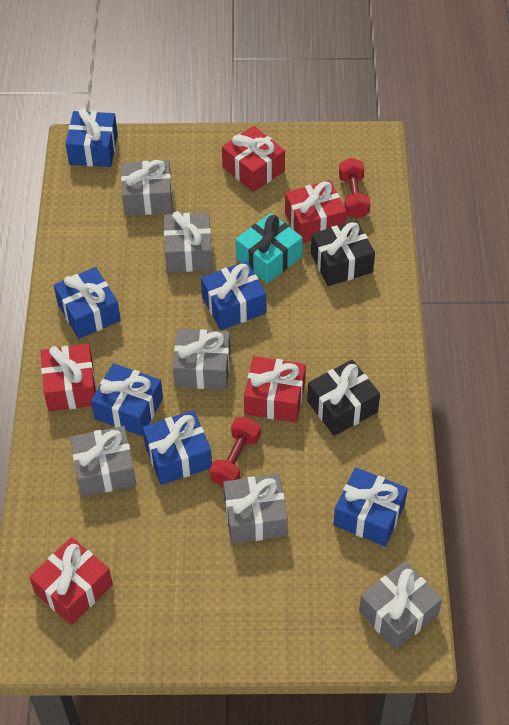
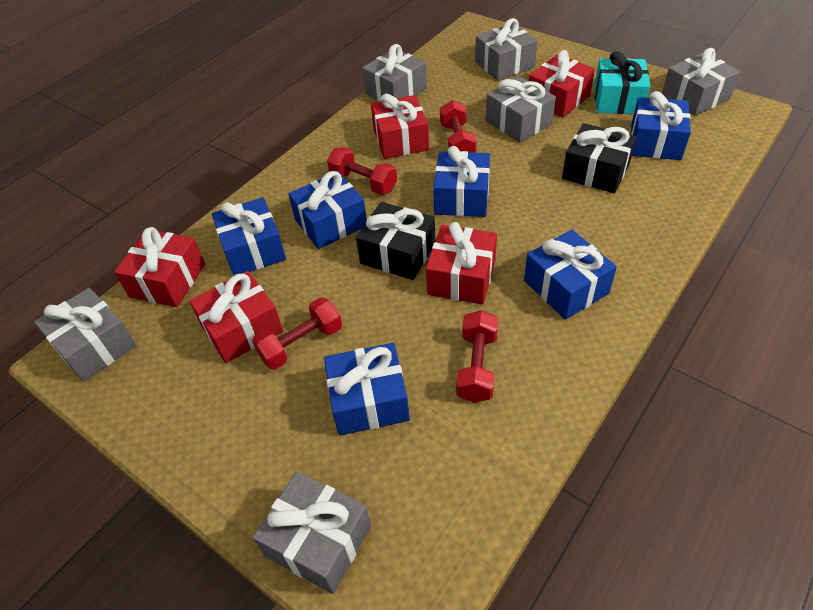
red dumbbell: 2 -> 4

